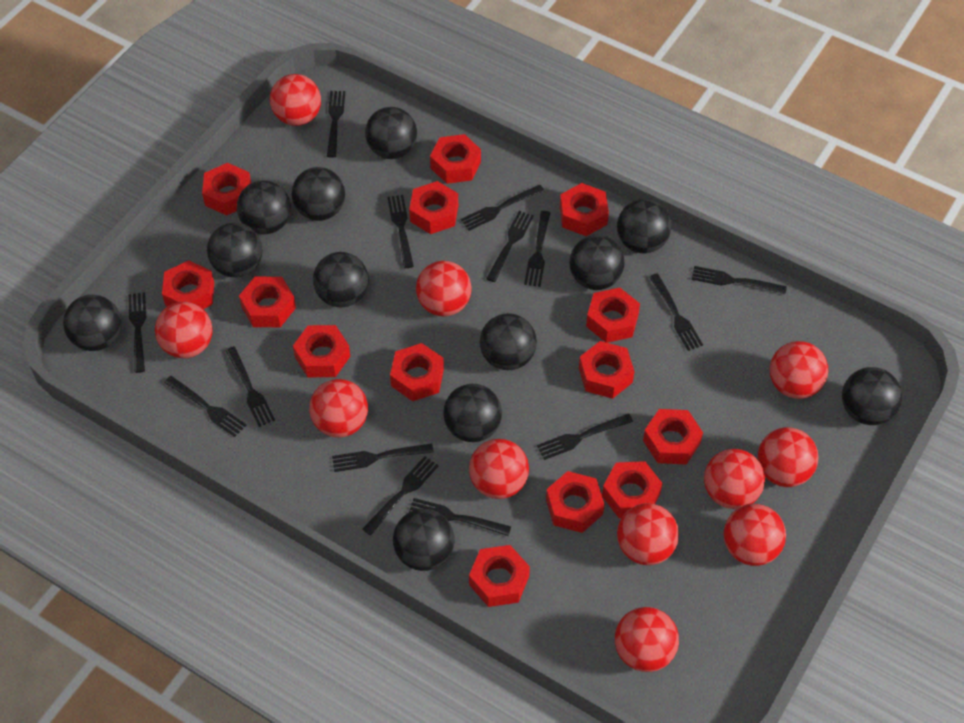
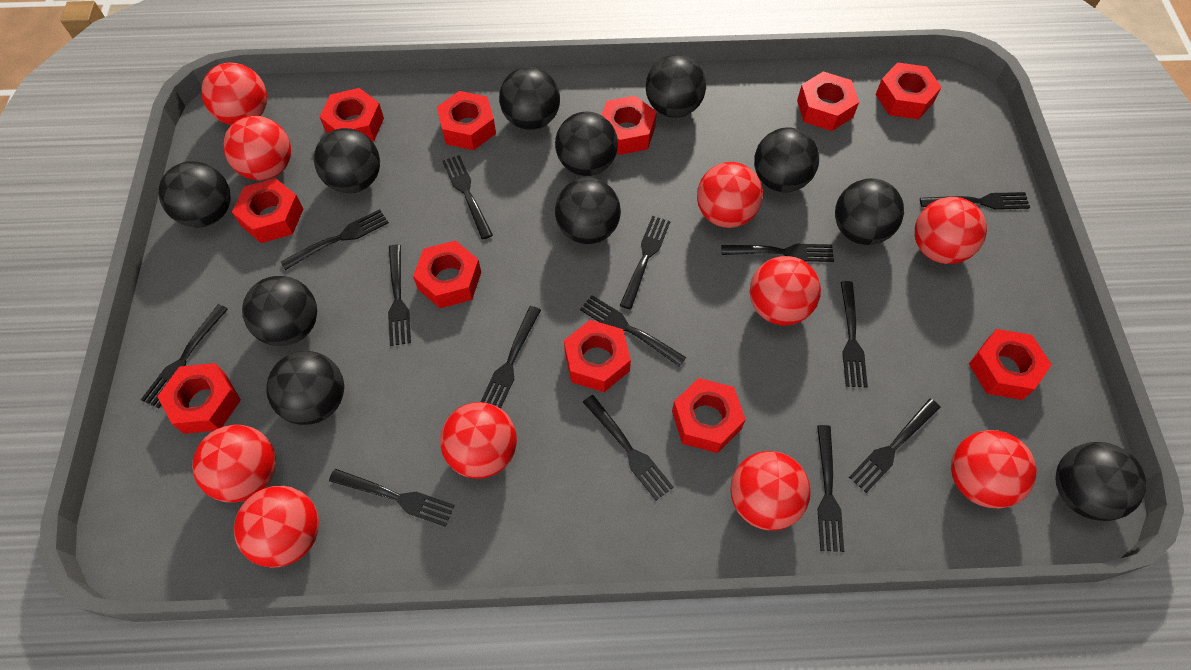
black ball: 12 -> 11
red ball: 11 -> 10
red nut: 14 -> 11

